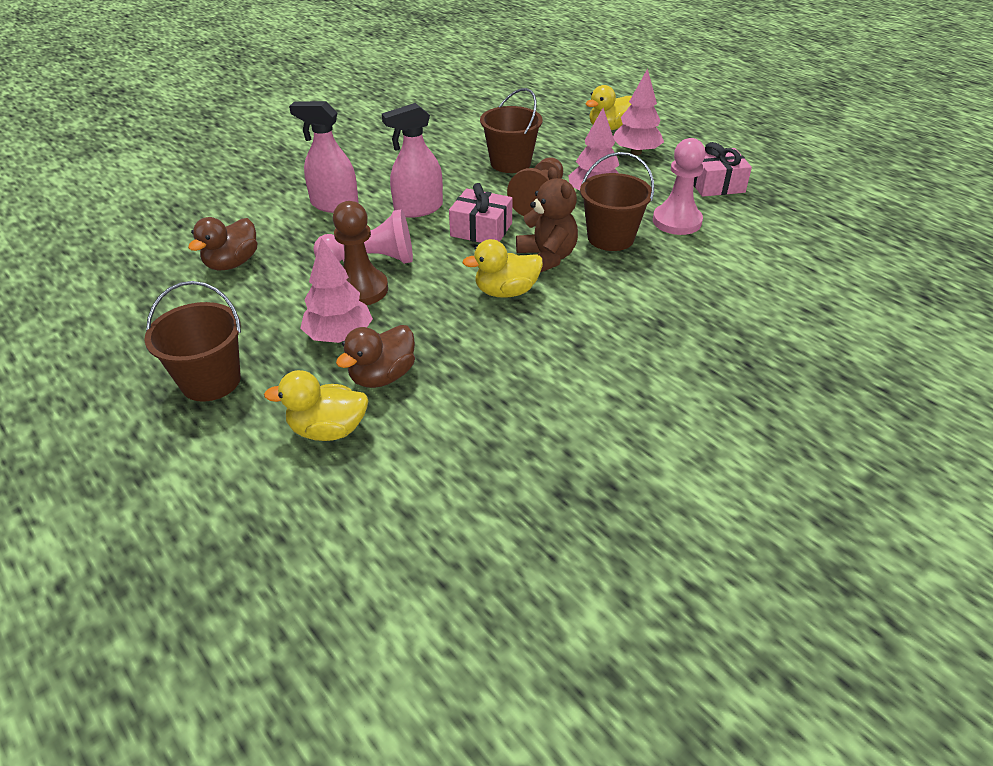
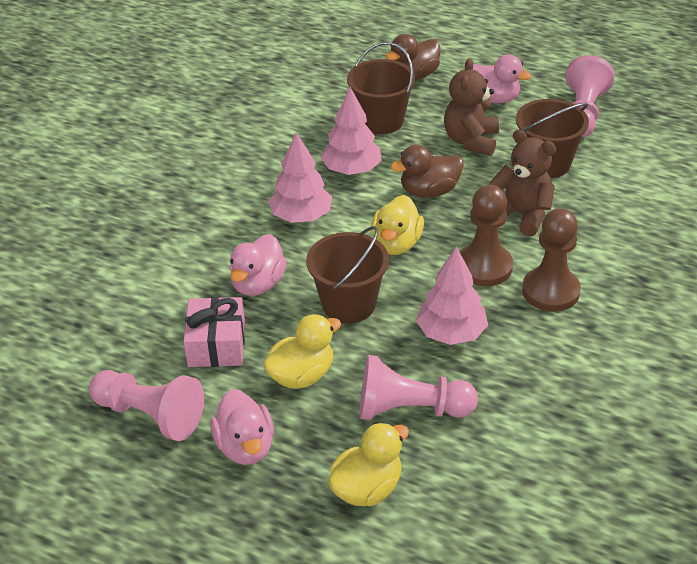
brown teddy bear: 1 -> 2
pink duck: 0 -> 3
pink gift: 2 -> 1
pink pawn: 2 -> 3
pink spray bottle: 2 -> 0

